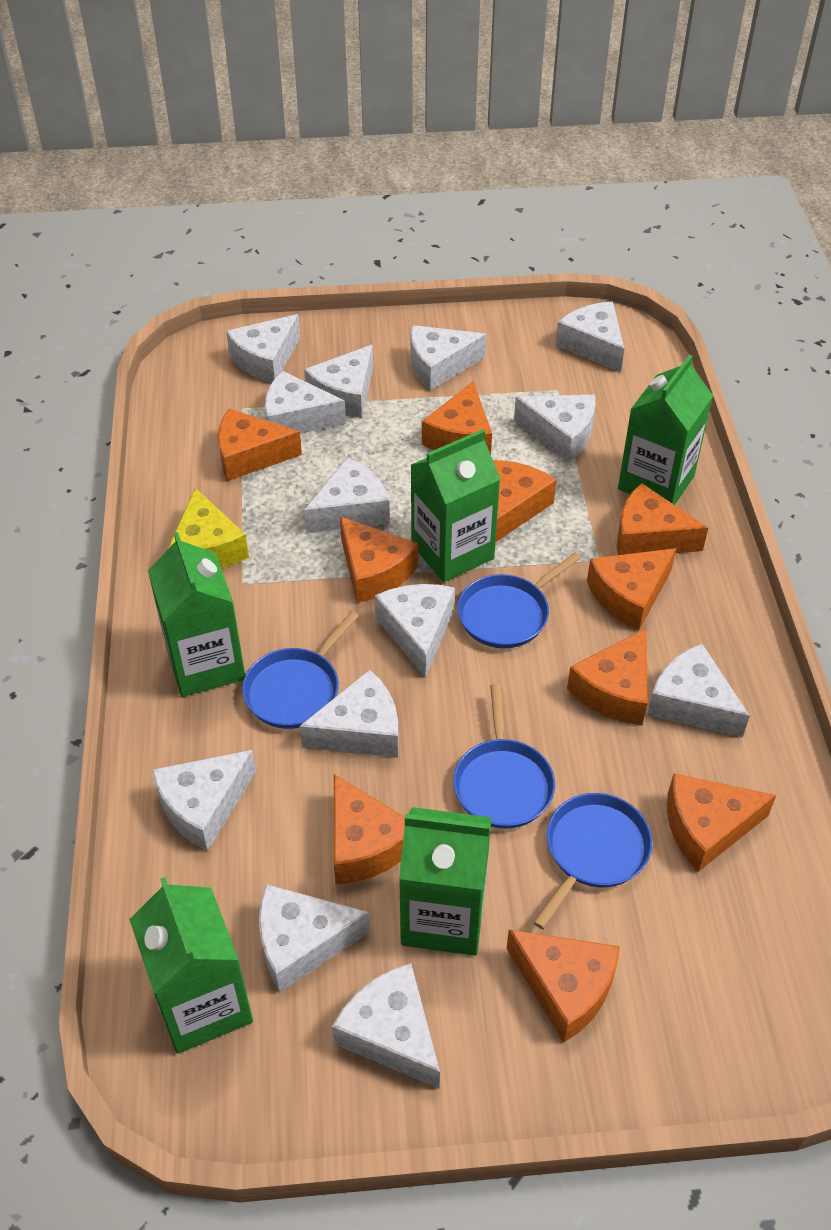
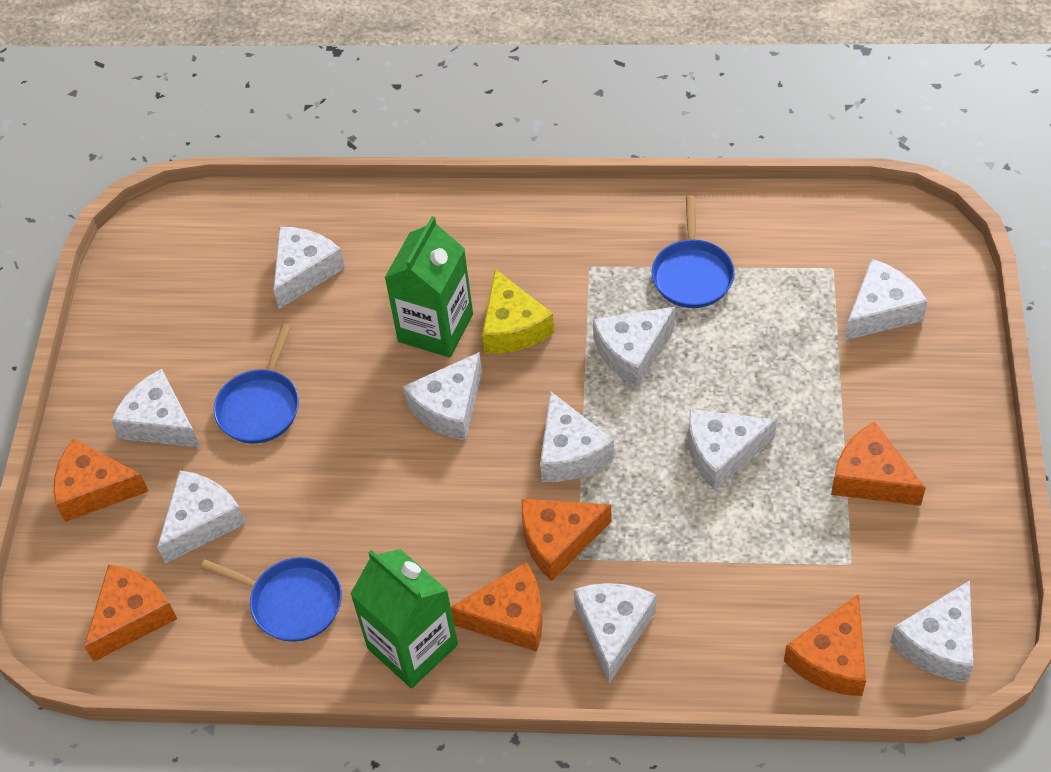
blue pan: 4 -> 3
green carton: 5 -> 2
orange cheese: 10 -> 6
white cheese: 13 -> 10

